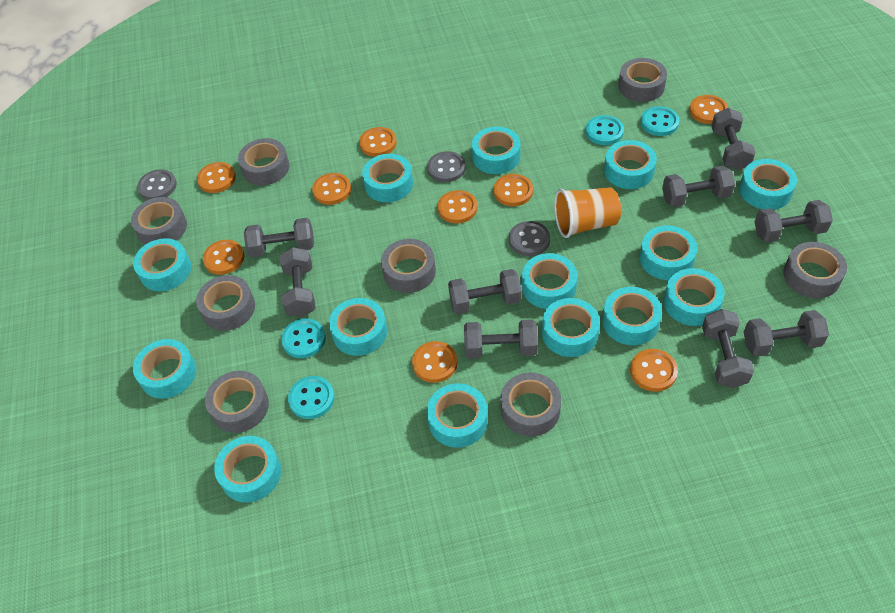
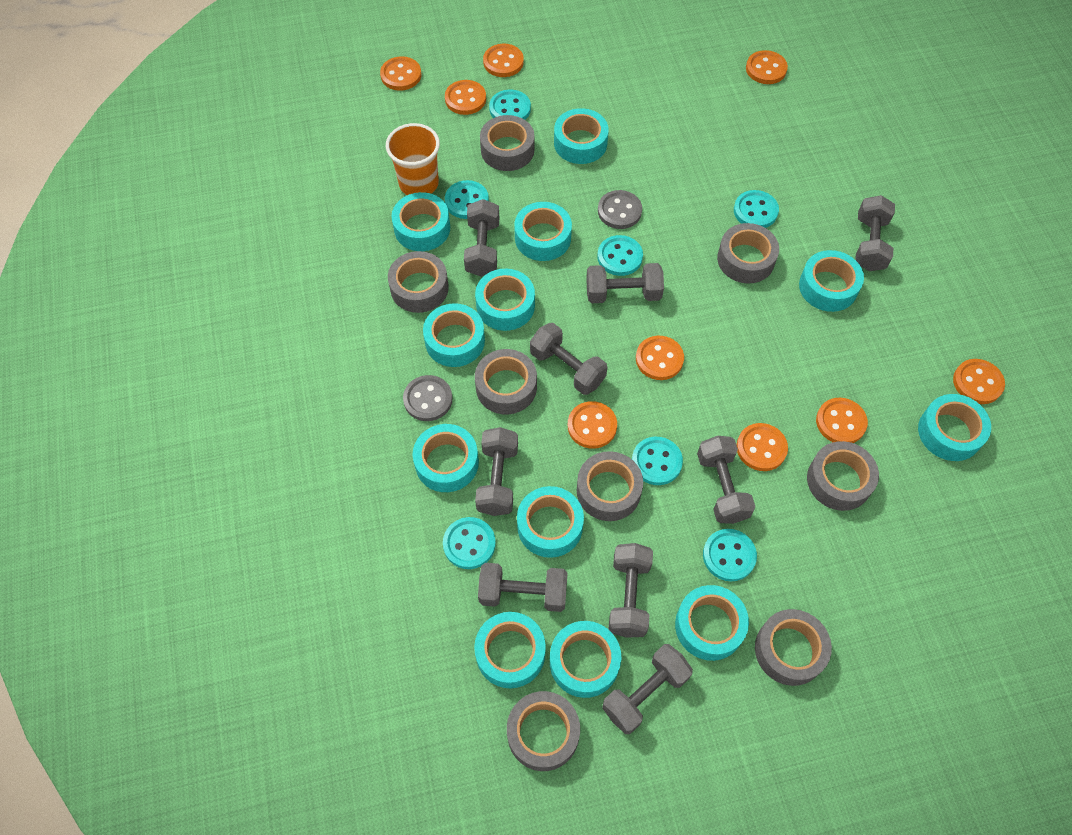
grey button: 3 -> 2
turquoise button: 4 -> 7
turquoise tape: 14 -> 12

